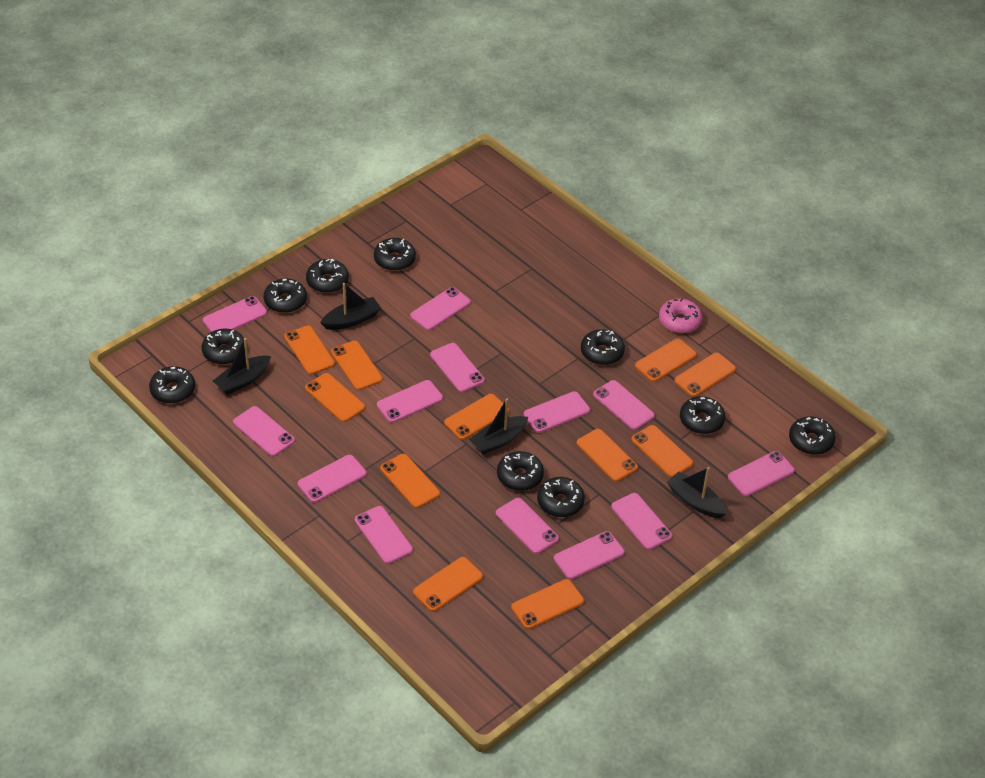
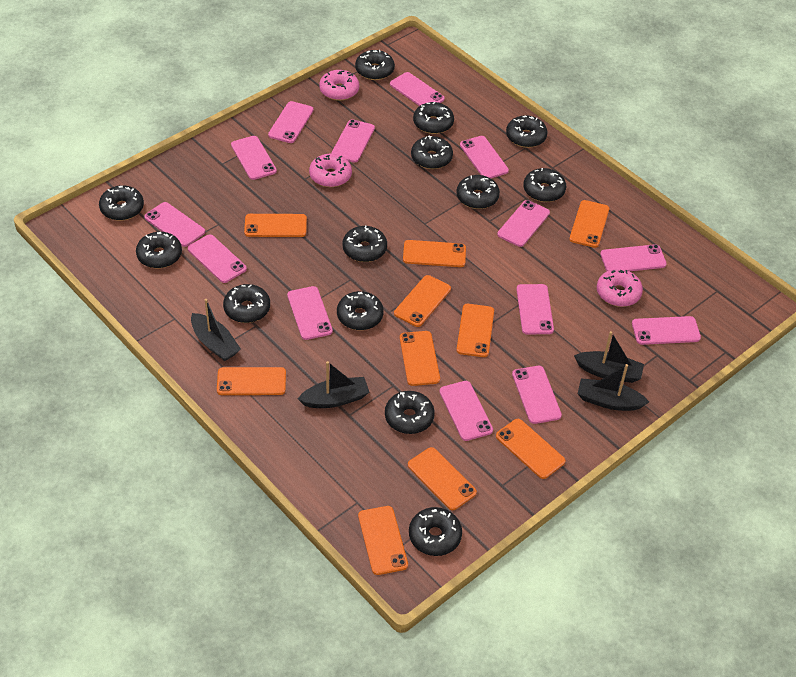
black donut: 10 -> 13
orange phone: 11 -> 10
pink donut: 1 -> 3
pink phone: 13 -> 14

